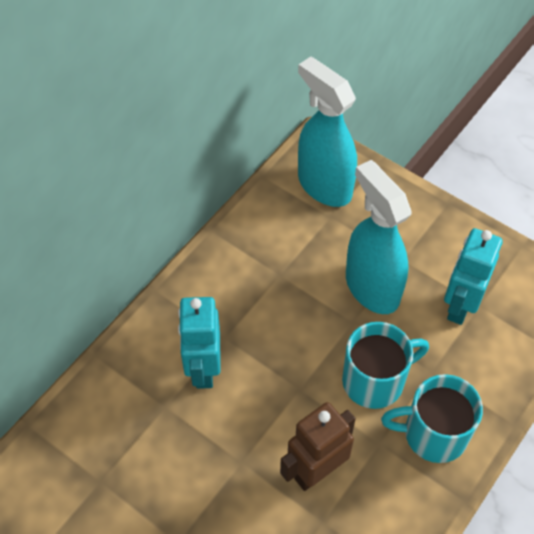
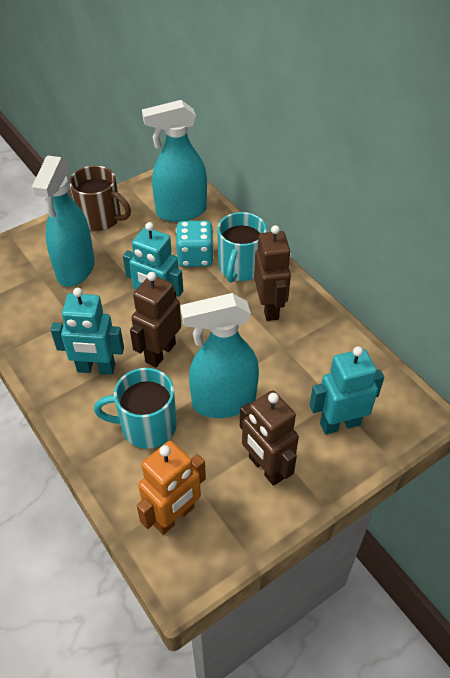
brown mug: 0 -> 1
brown robot: 1 -> 3
orange robot: 0 -> 1
turquoise dice: 0 -> 1
turquoise robot: 2 -> 3
turquoise spray bottle: 2 -> 3

